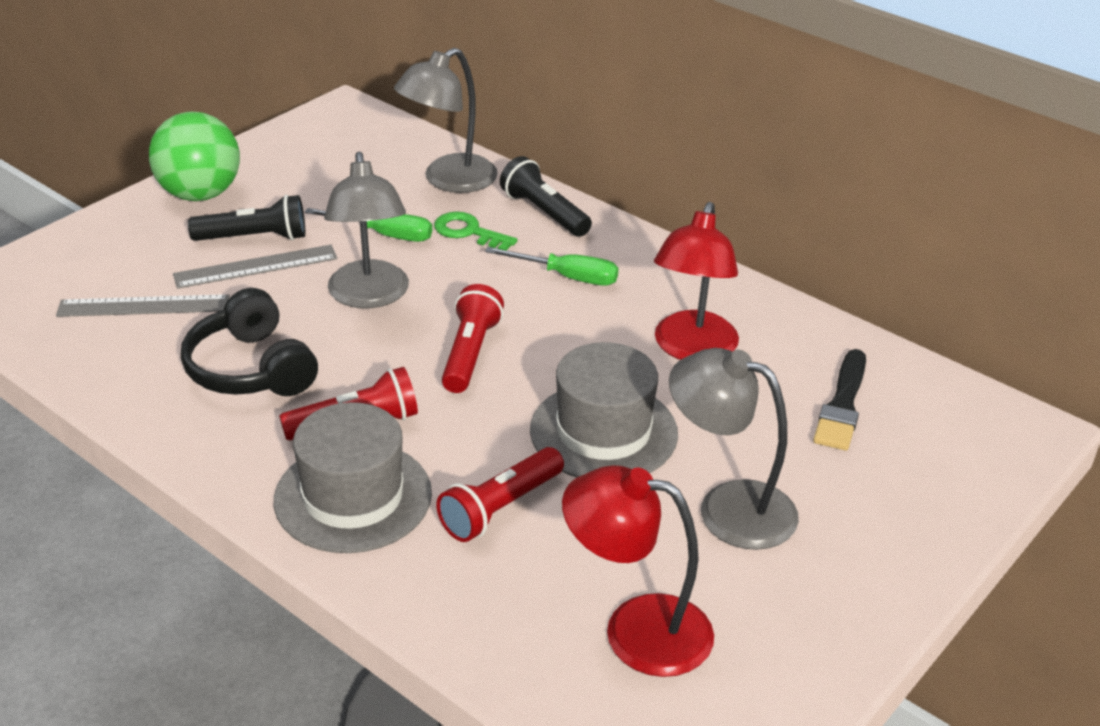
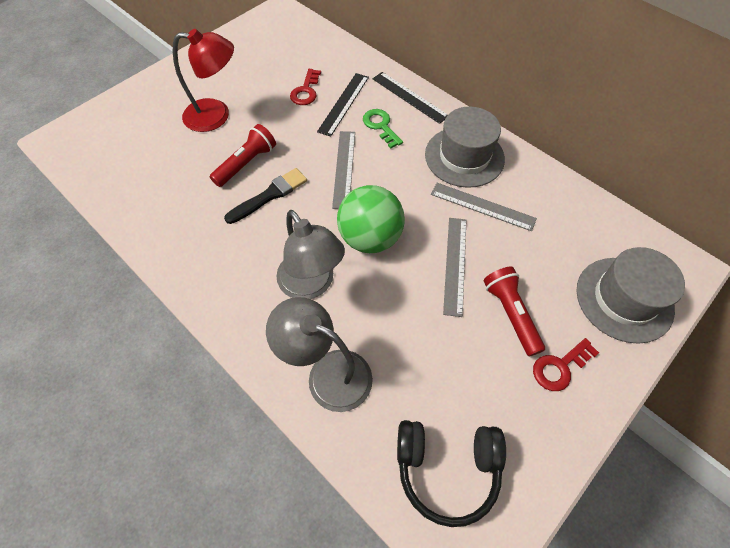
black flashlight: 2 -> 0
black ruler: 0 -> 2
green screwdriver: 2 -> 0
grey lamp: 3 -> 2
grey ruler: 2 -> 3
red flashlight: 3 -> 2
red key: 0 -> 2
red lamp: 2 -> 1

